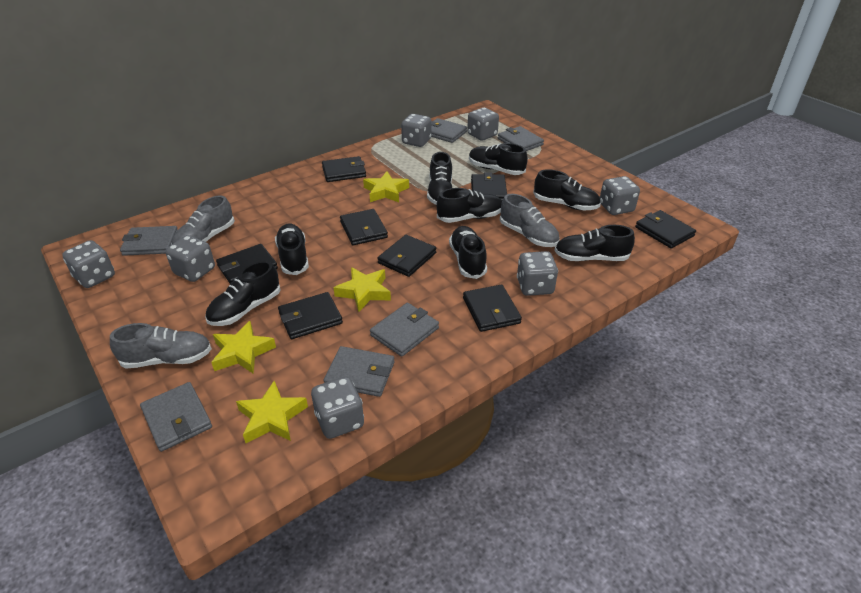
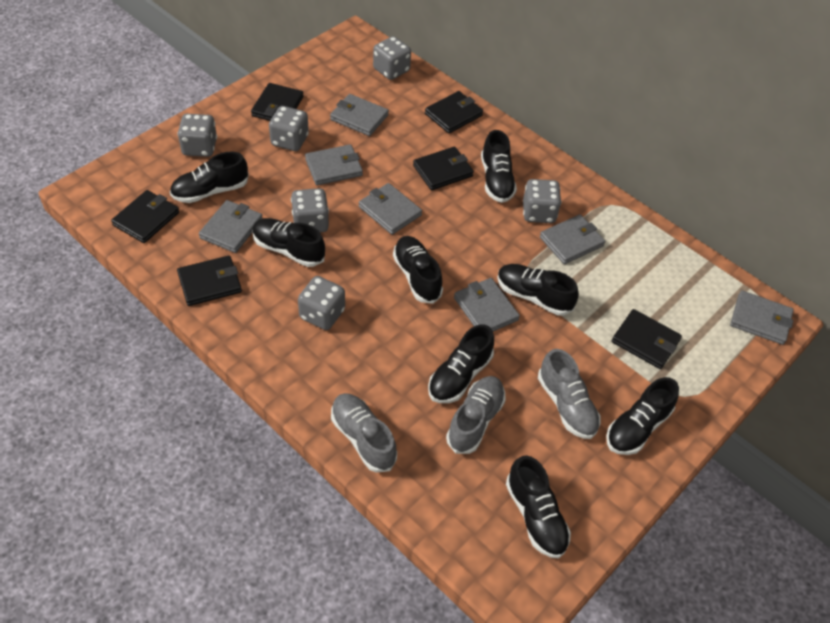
black wallet: 8 -> 6
grey dice: 7 -> 6
grey wallet: 6 -> 7
yellow star: 4 -> 0

